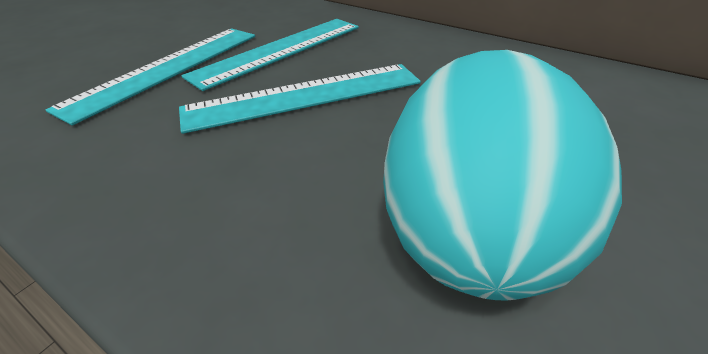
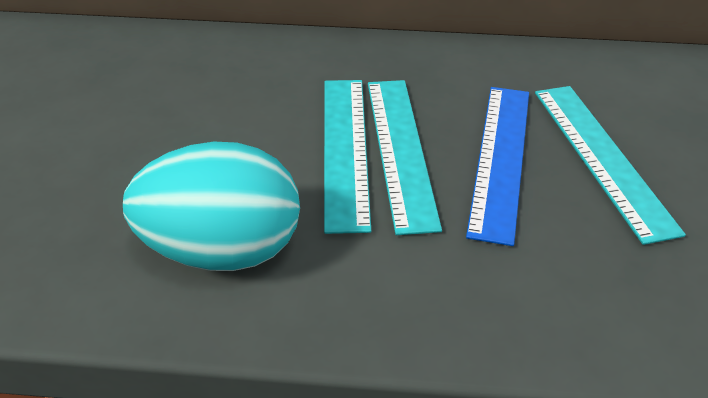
blue ruler: 0 -> 1

